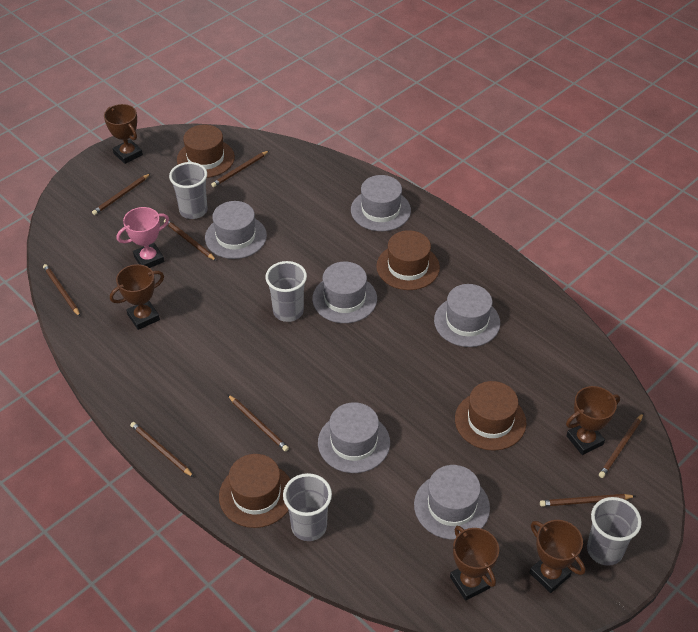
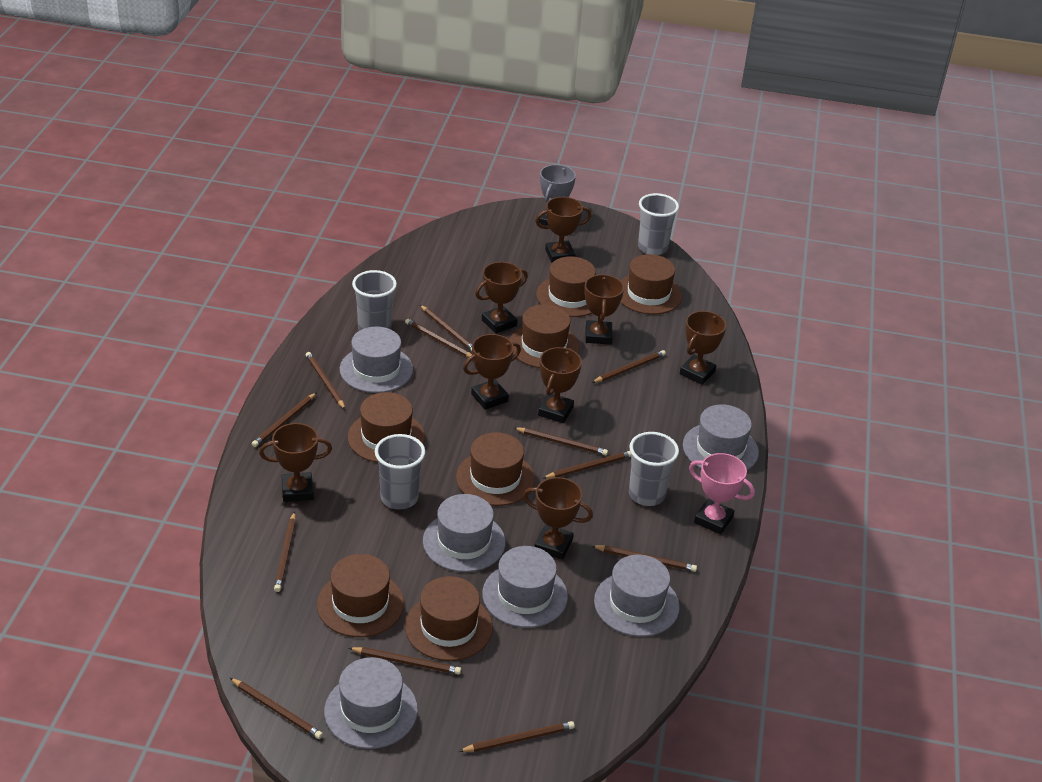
brown hat: 4 -> 7
brown pencil: 8 -> 12
brown trophy: 5 -> 8
grey trophy: 0 -> 1

